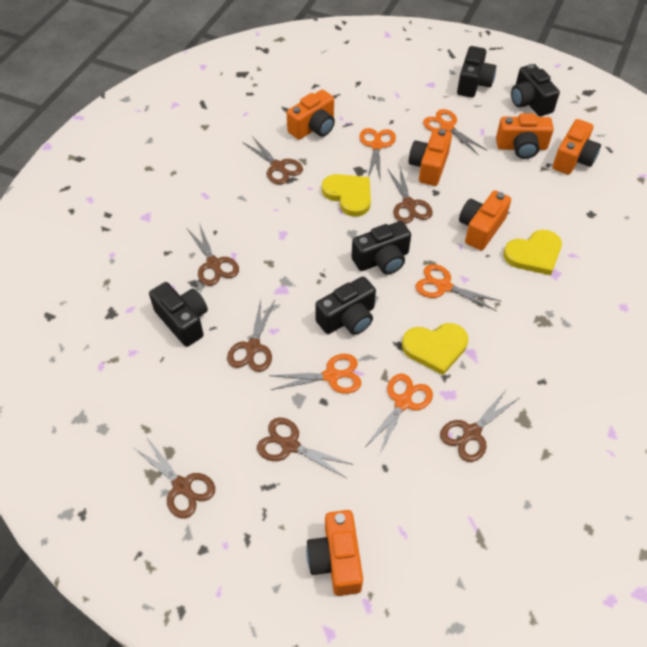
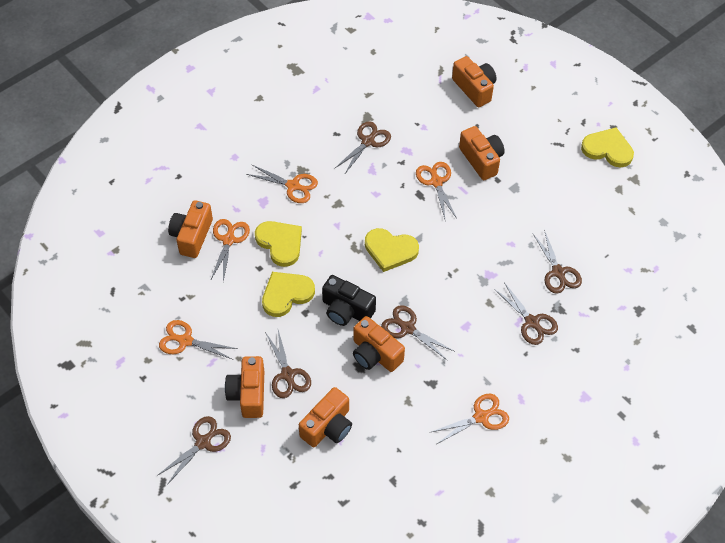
black camera: 5 -> 1
brown scissors: 7 -> 6
yellow heart: 3 -> 4

